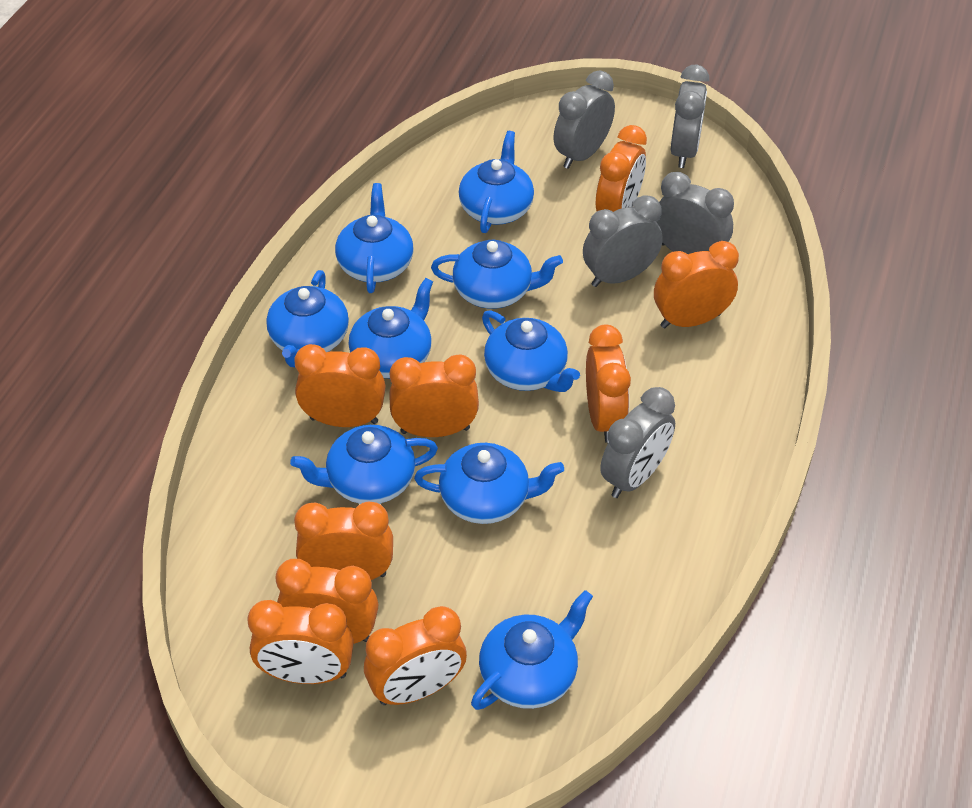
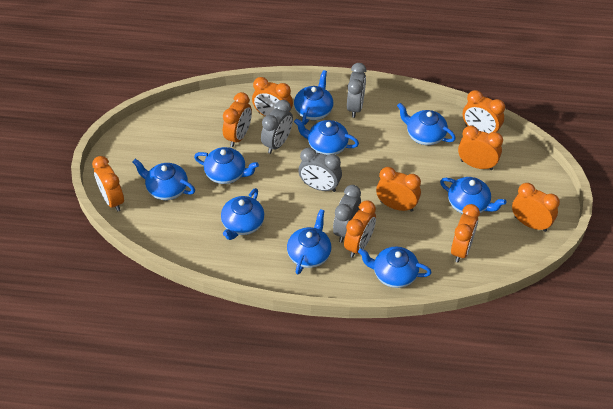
grey clock: 5 -> 4

